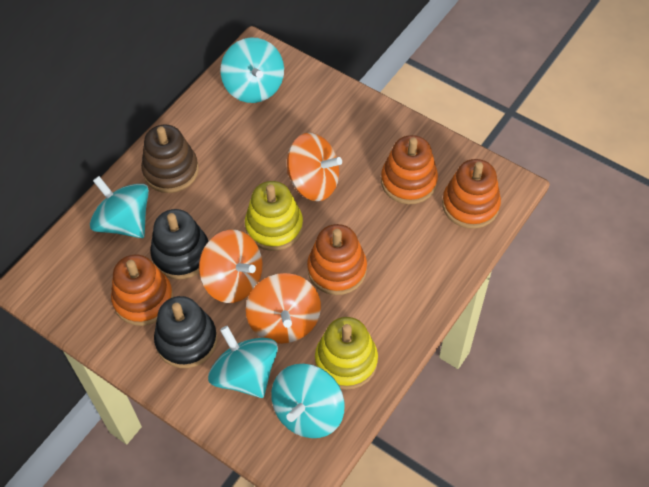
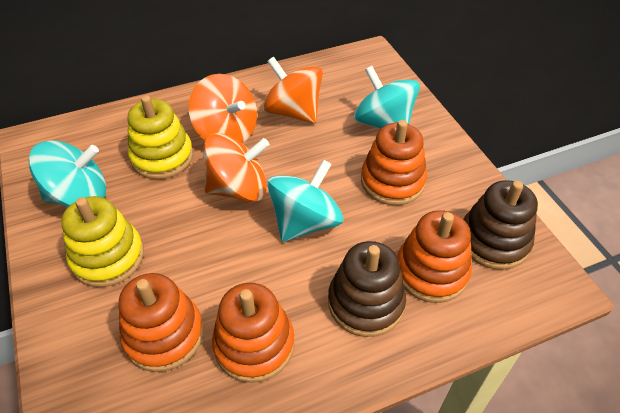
black stacking toy: 2 -> 0
brown stacking toy: 1 -> 2
turquoise spinning top: 4 -> 3

